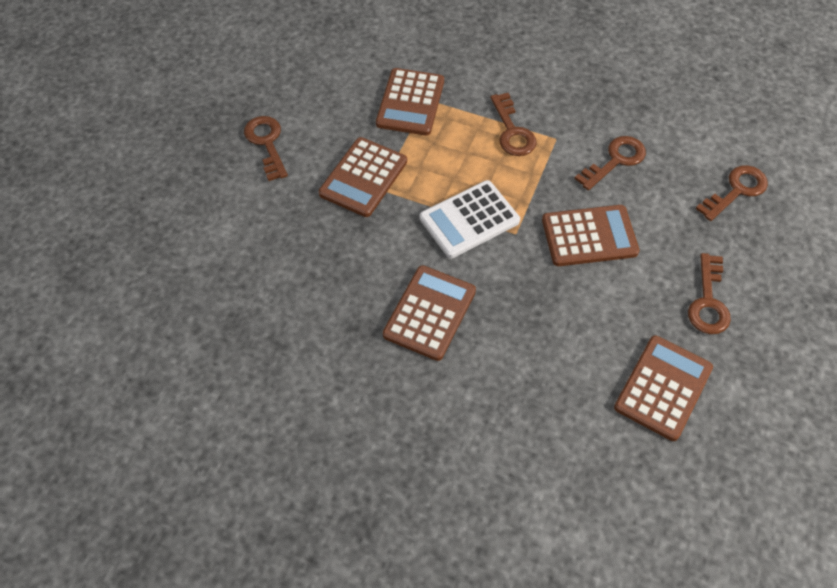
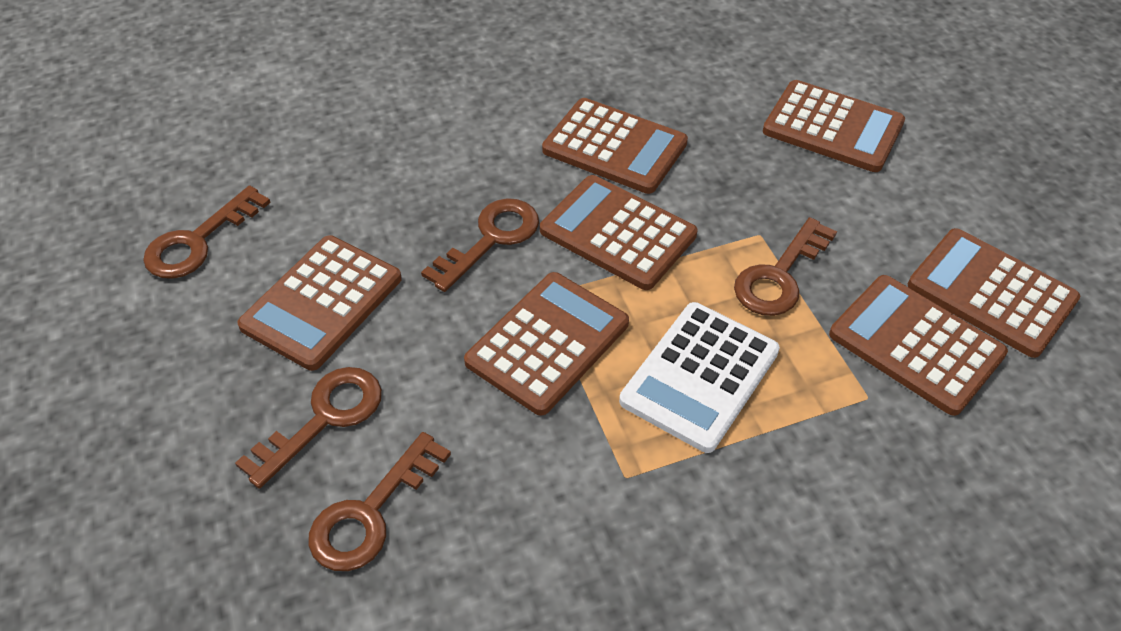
brown calculator: 5 -> 7

